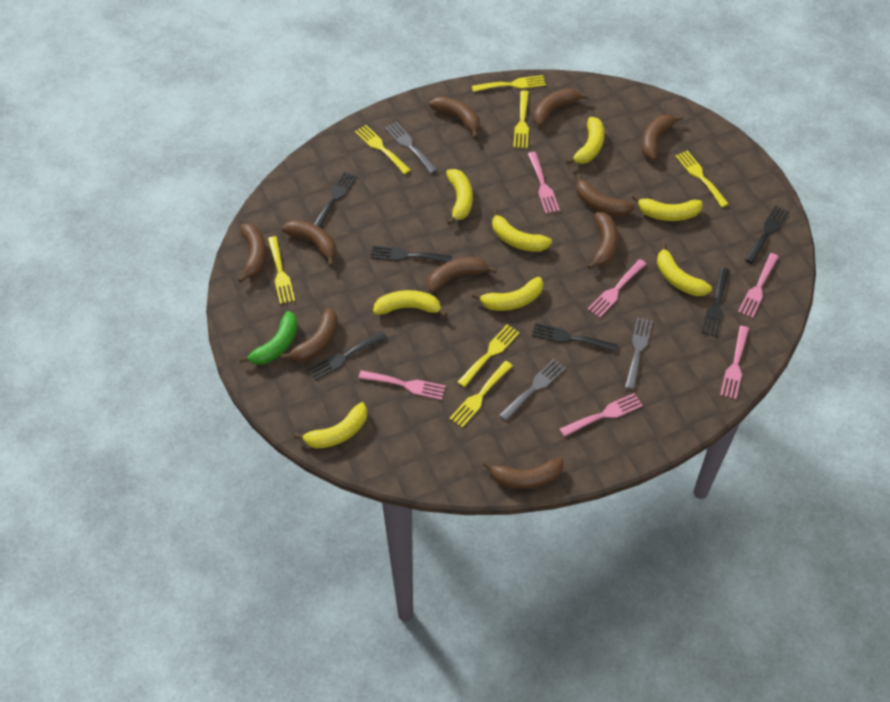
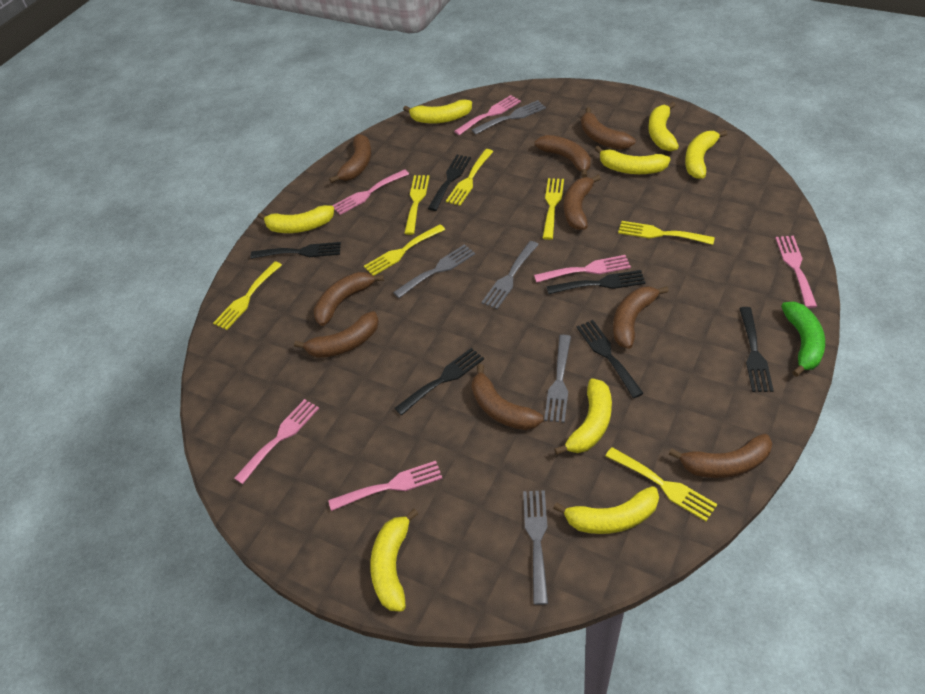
brown banana: 10 -> 9
grey fork: 3 -> 5

